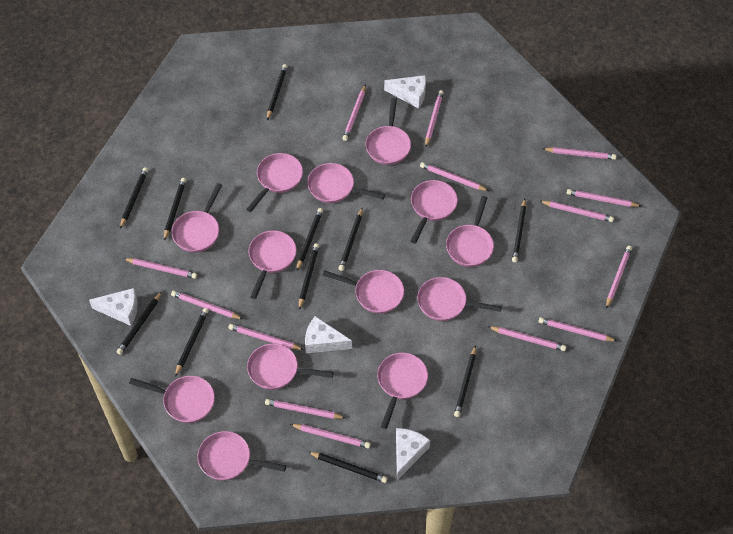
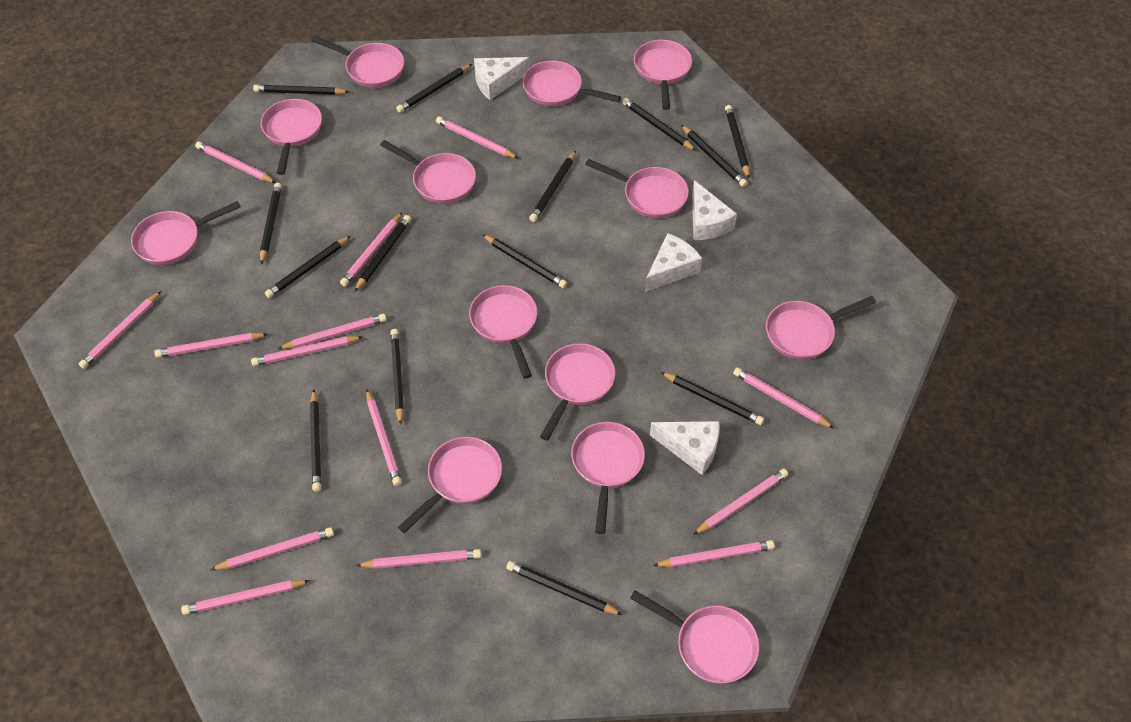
black pencil: 11 -> 14

